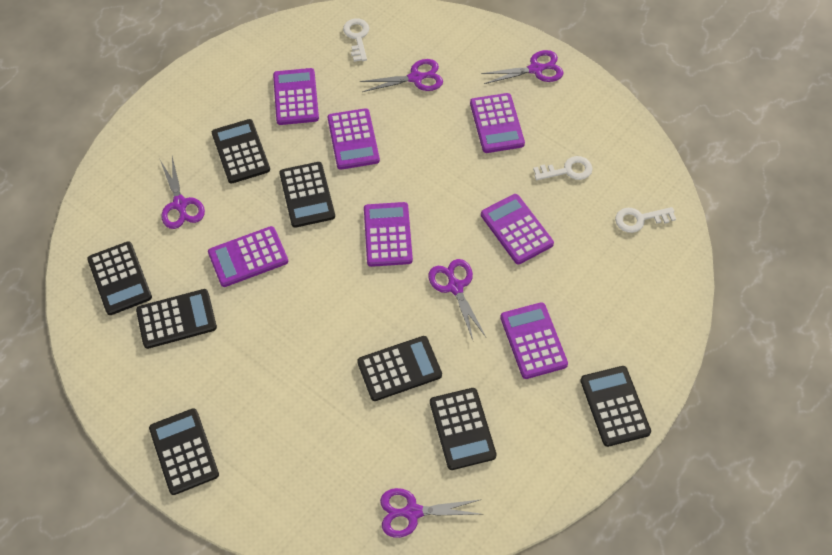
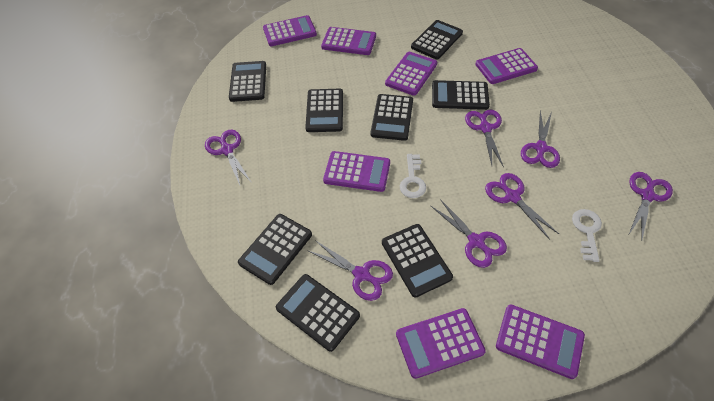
purple scissors: 5 -> 7
white key: 3 -> 2

